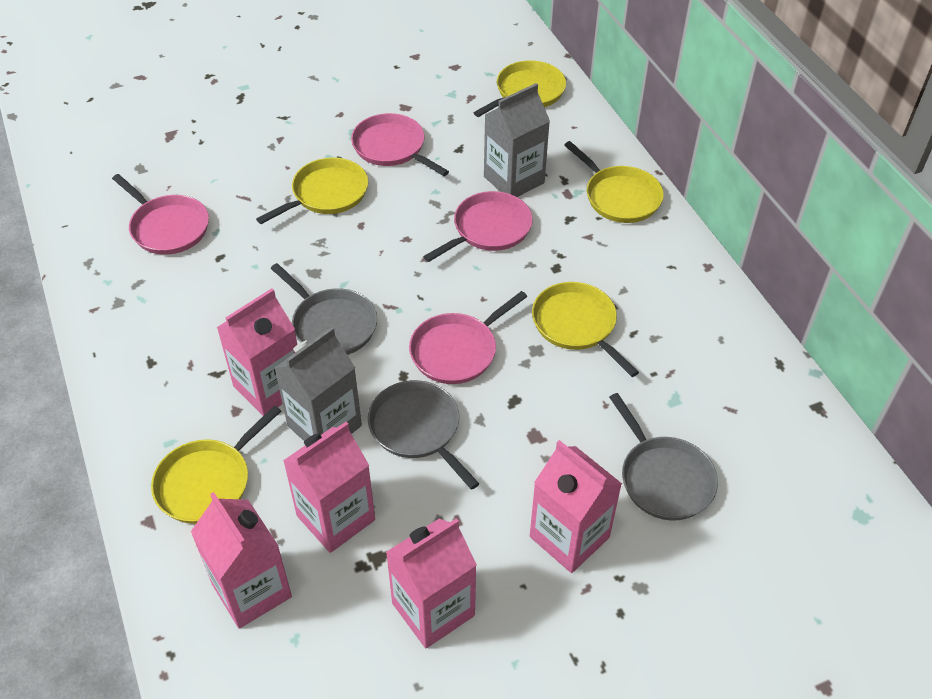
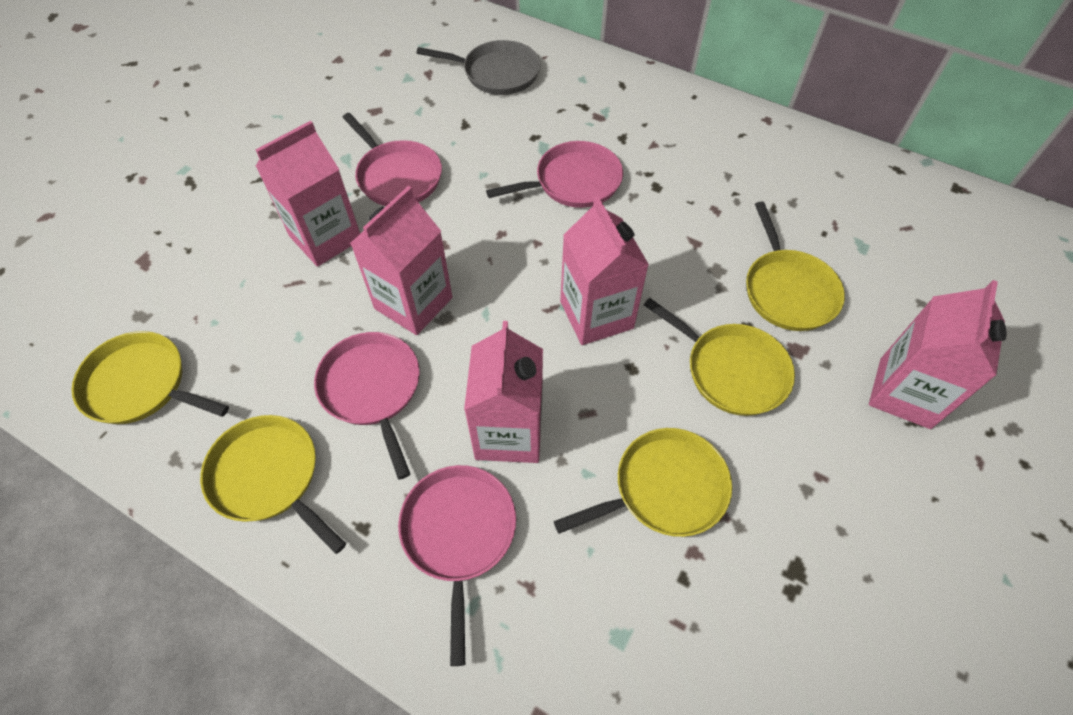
grey carton: 2 -> 0
grey pan: 3 -> 1

